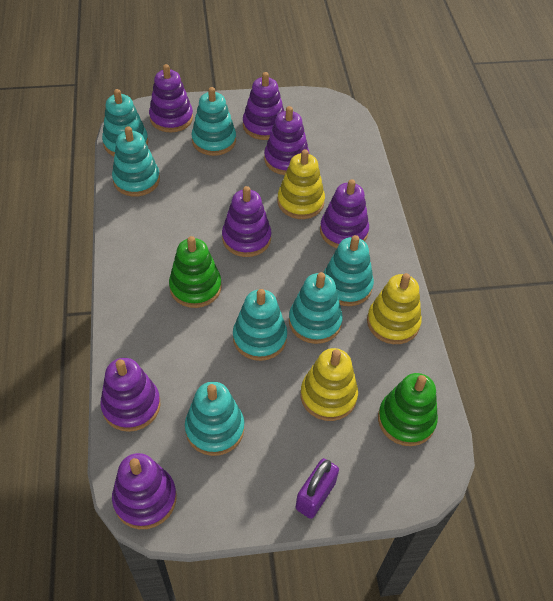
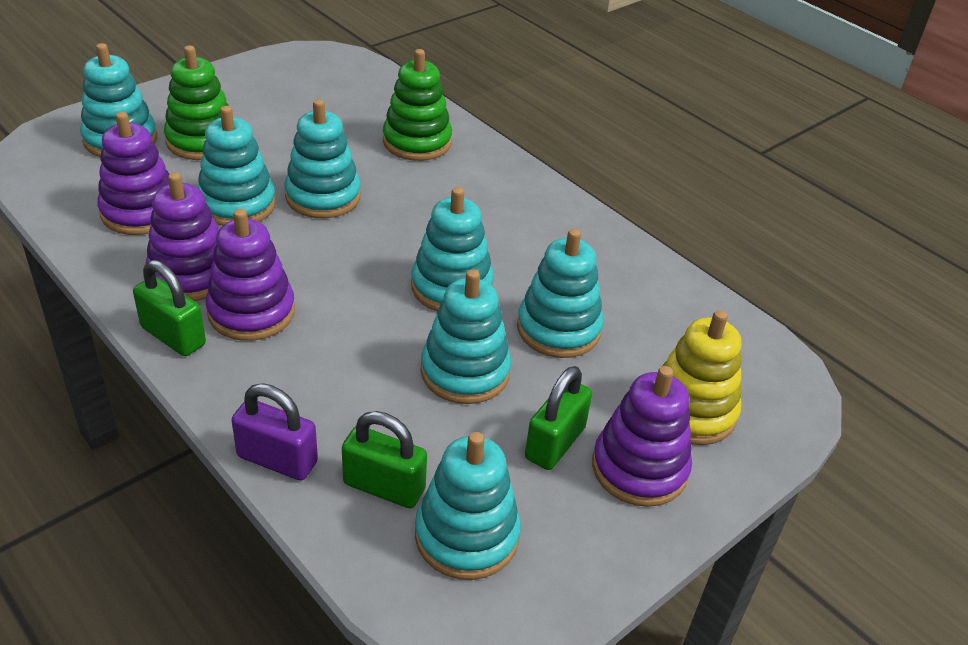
green padlock: 0 -> 3
purple stacking toy: 7 -> 4
yellow stacking toy: 3 -> 1

